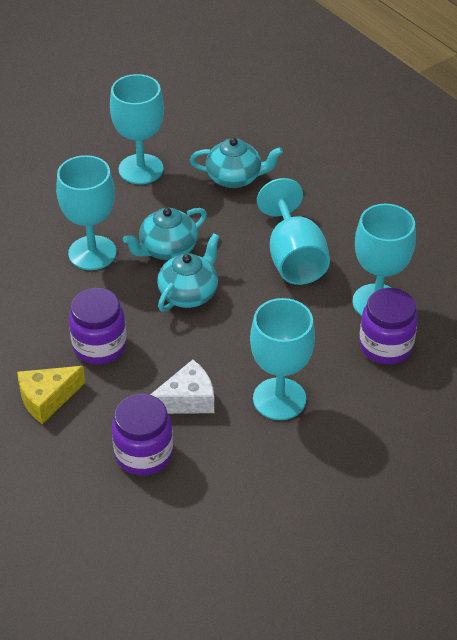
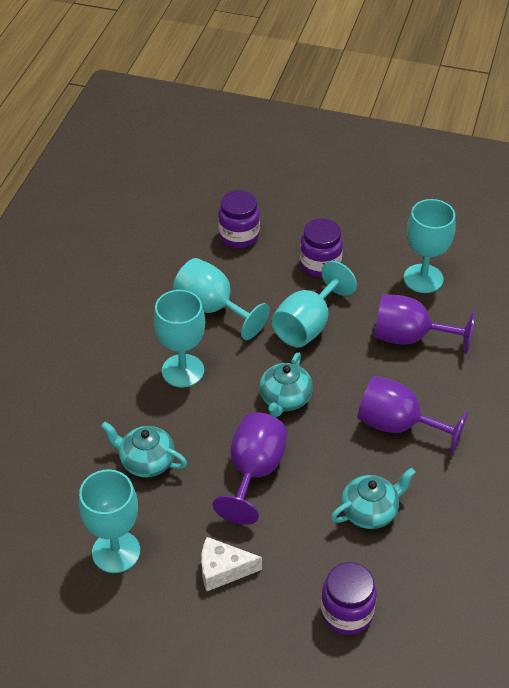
purple goblet: 0 -> 3
yellow cheese: 1 -> 0

